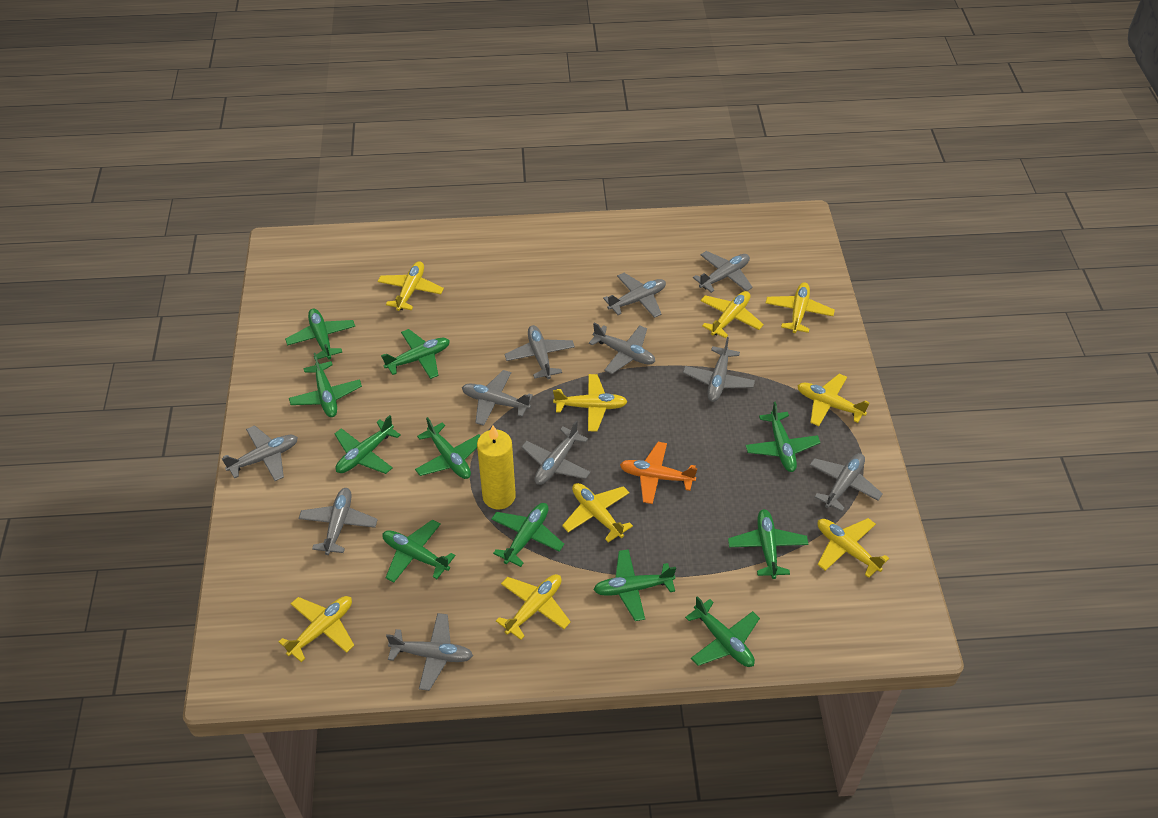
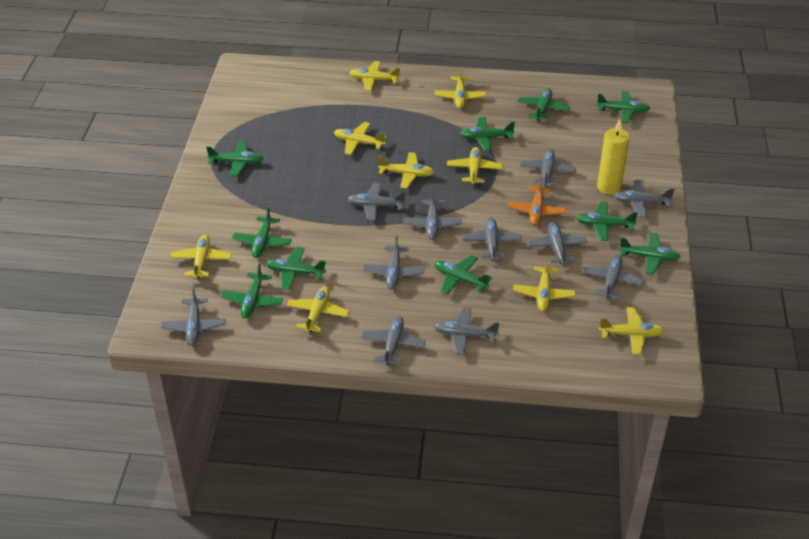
green plane: 11 -> 10

